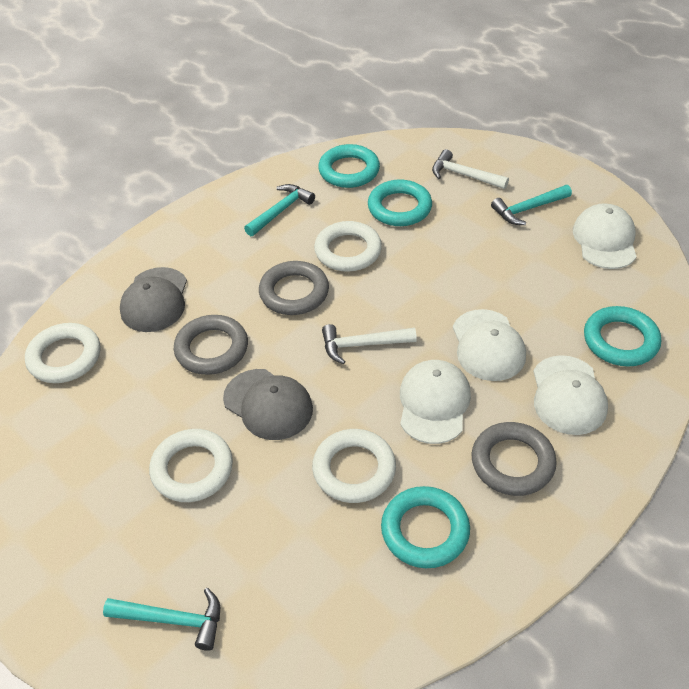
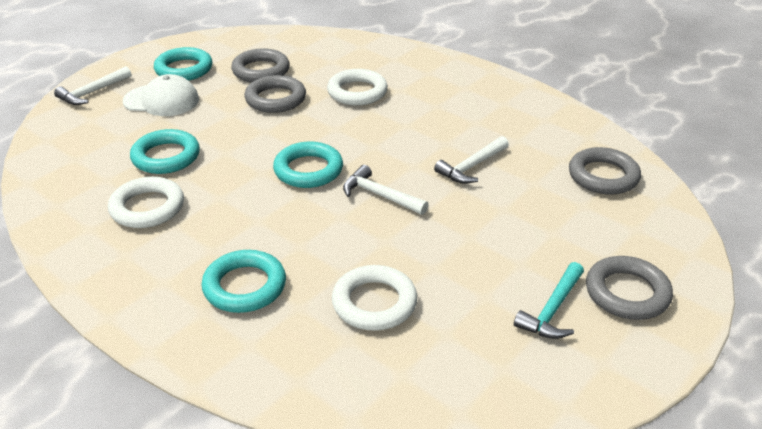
grey cap: 2 -> 0
grey ring: 3 -> 4
turquoise hammer: 3 -> 1
white cap: 4 -> 1
white hammer: 2 -> 3
white ring: 4 -> 3

